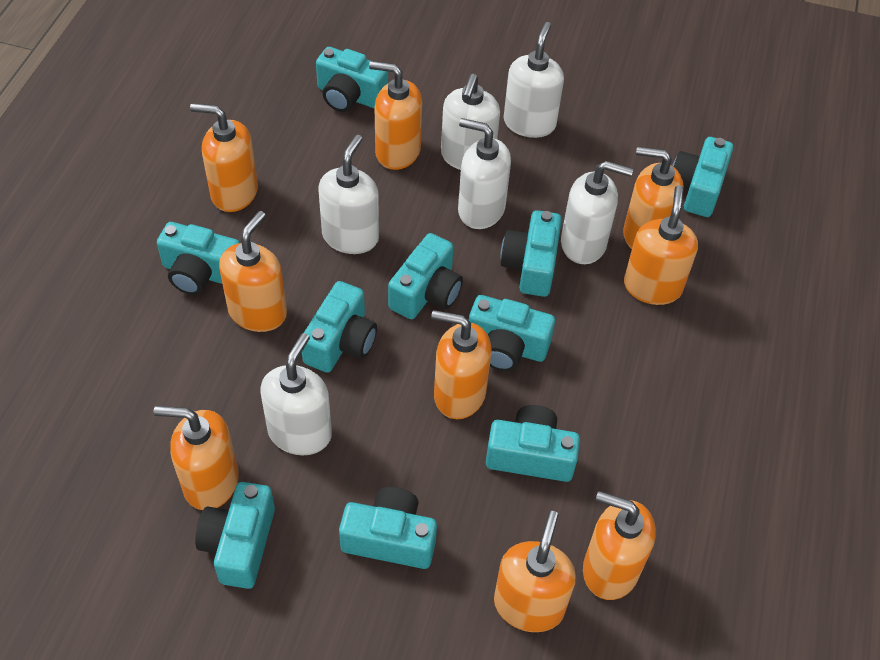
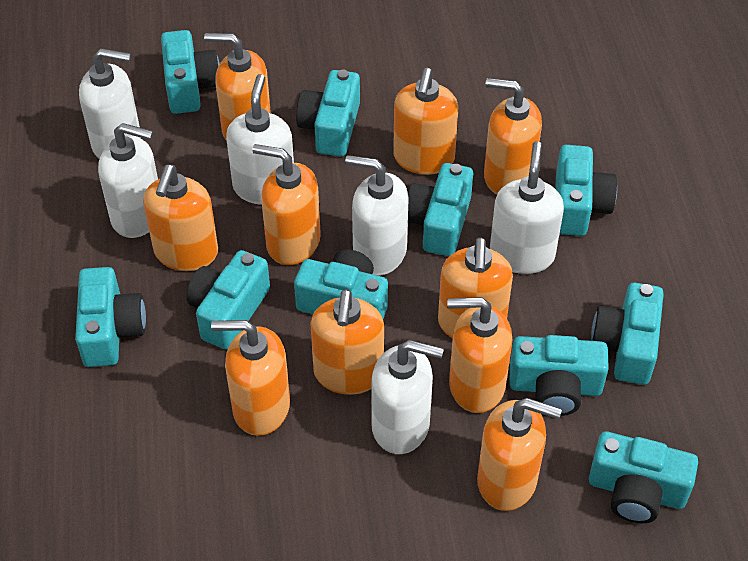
orange soap dispenser: 9 -> 10

